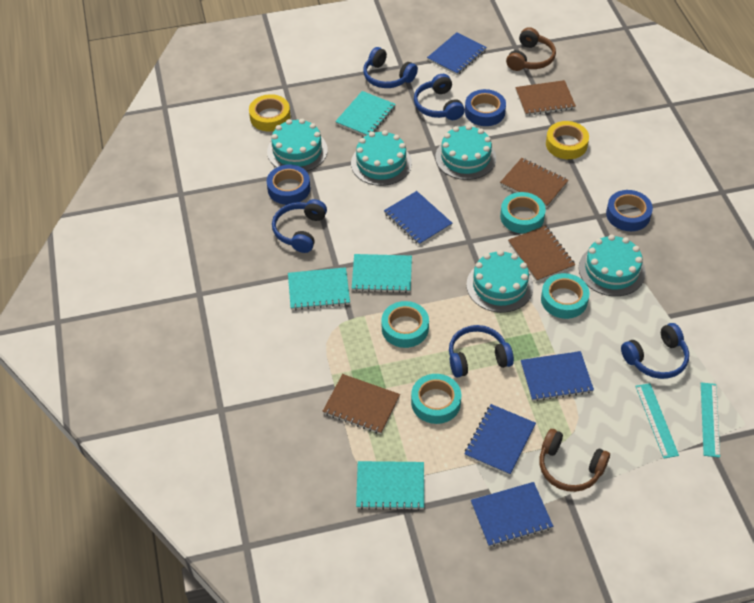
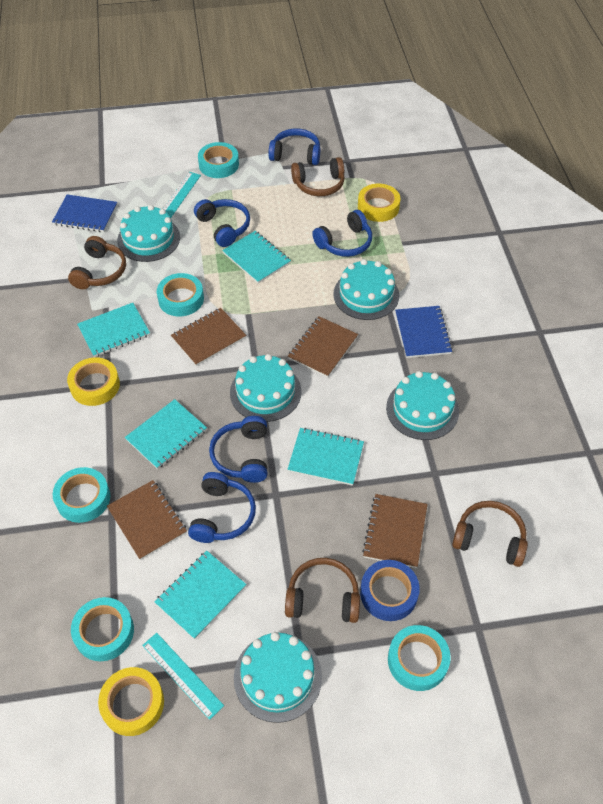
blue notebook: 5 -> 2
blue tape: 3 -> 1
brown headphones: 2 -> 4
turquoise notebook: 4 -> 5
turquoise tape: 4 -> 5
yellow tape: 2 -> 3

